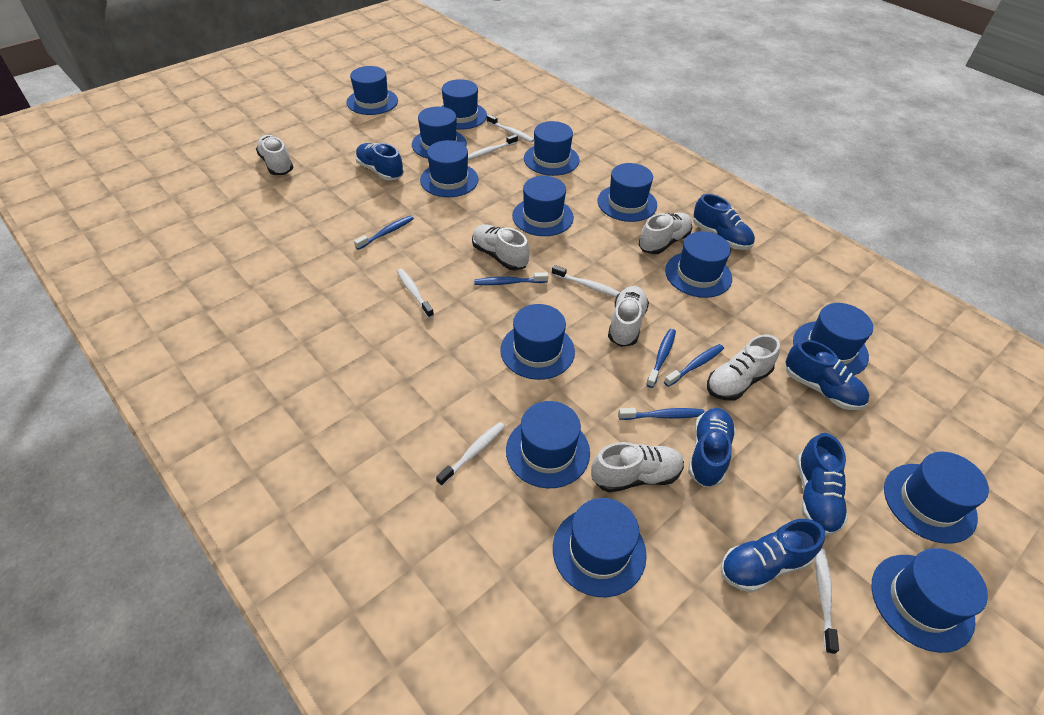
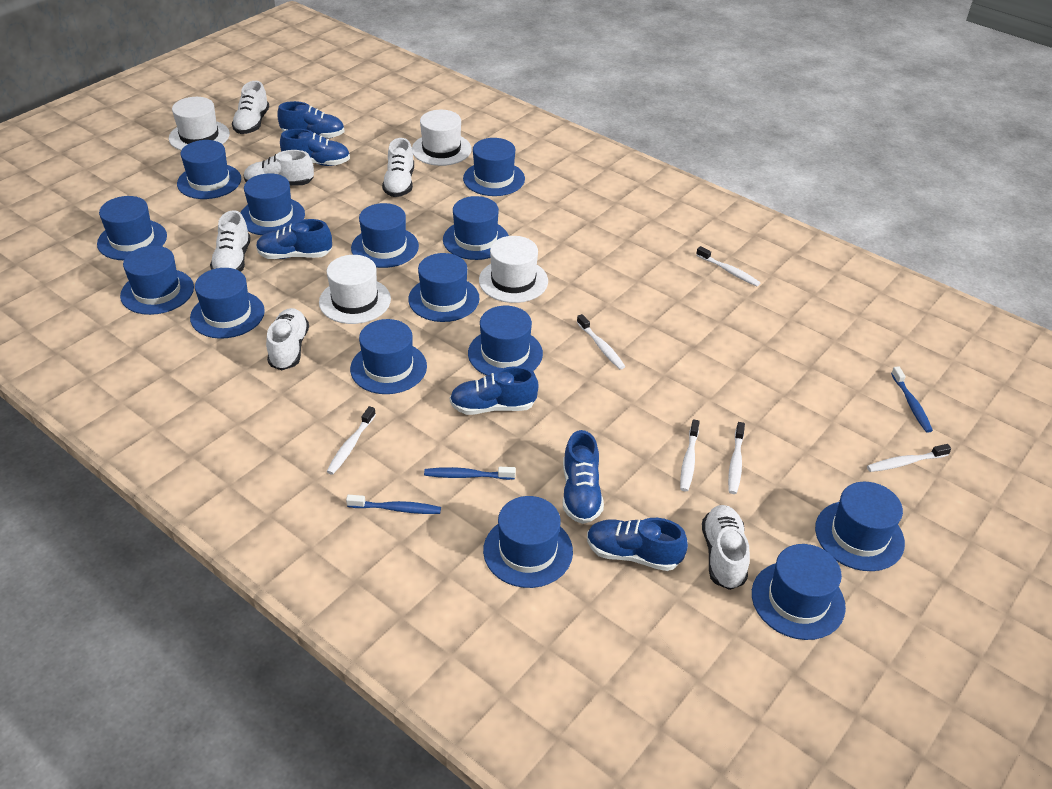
blue toothbrush: 5 -> 3
white hat: 0 -> 4

